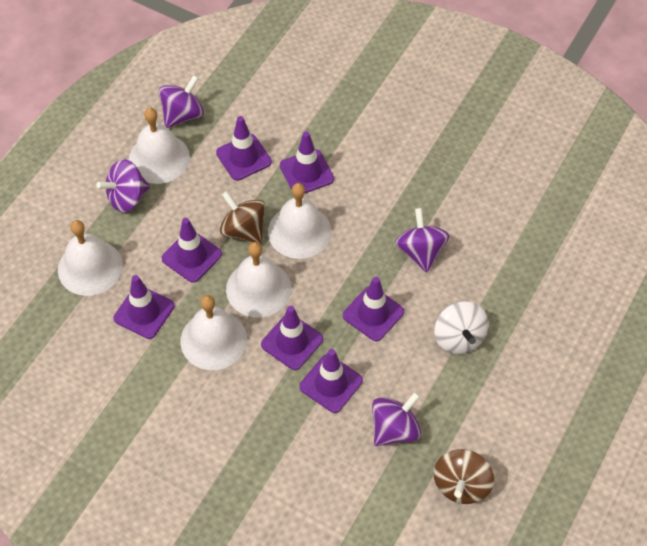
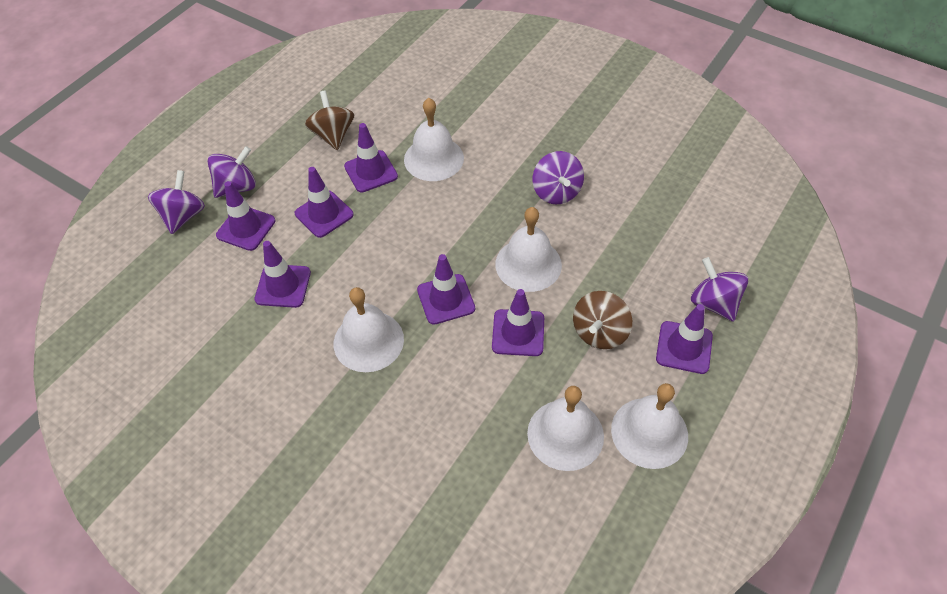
white spinning top: 1 -> 0

